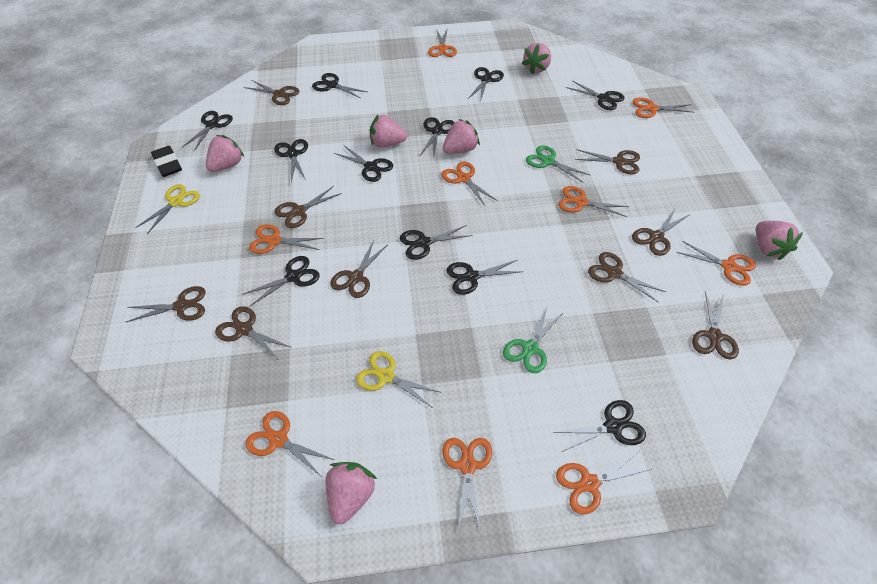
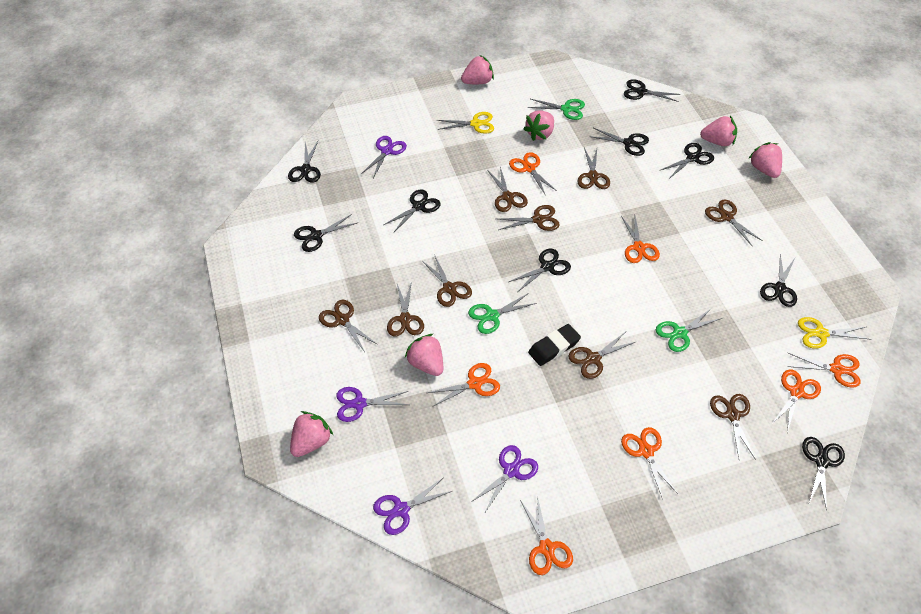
black scissors: 11 -> 9
green scissors: 2 -> 3
orange scissors: 9 -> 7
purple scissors: 0 -> 4

